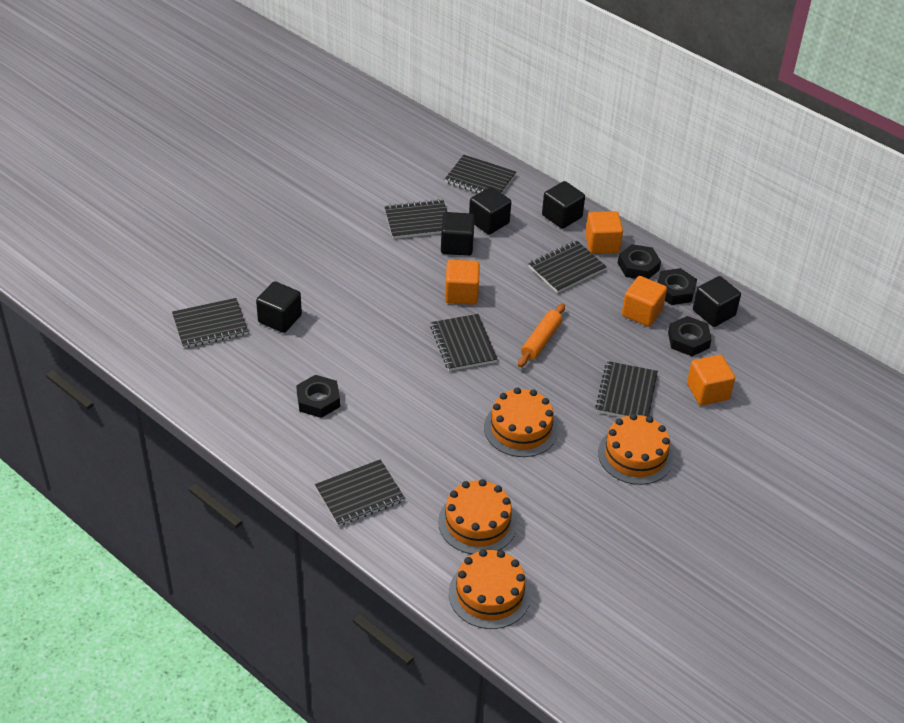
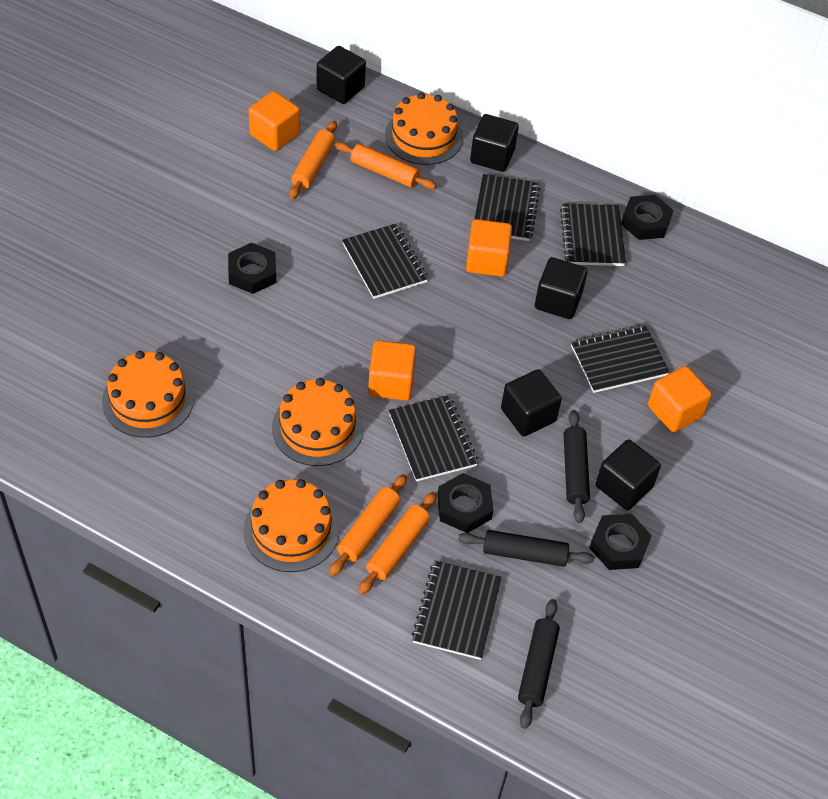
black notebook: 7 -> 6
black rolling pin: 0 -> 3
orange rolling pin: 1 -> 4

